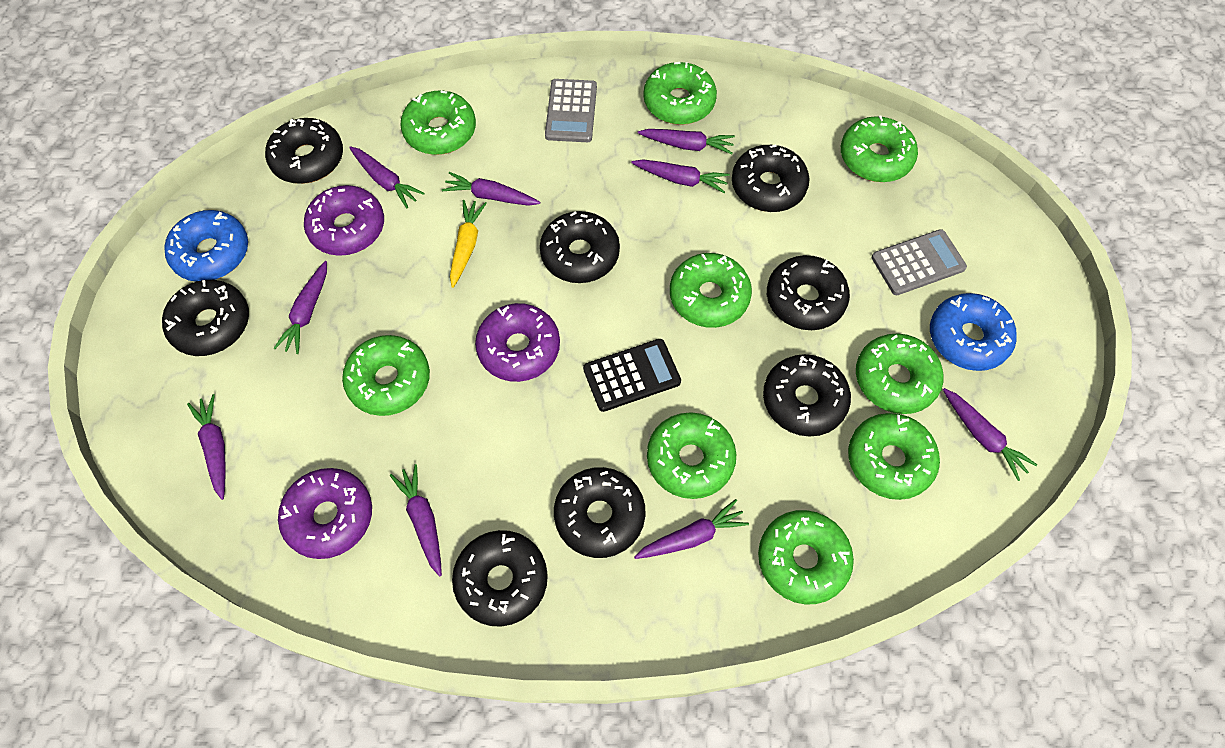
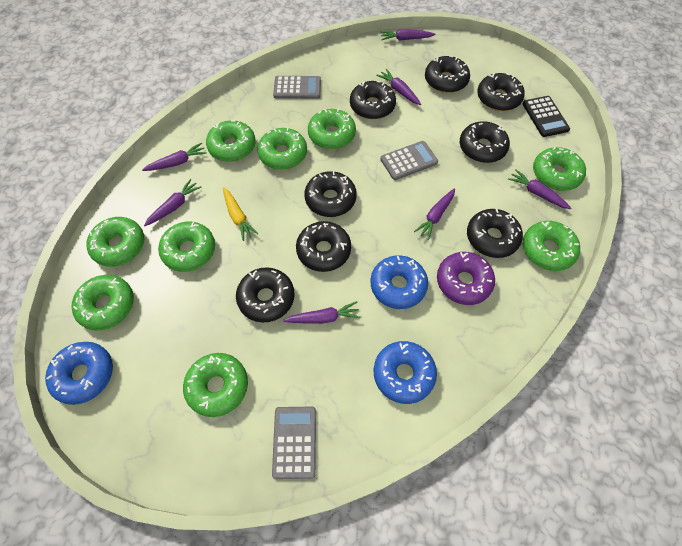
blue donut: 2 -> 3
grey calculator: 2 -> 3
purple carrot: 9 -> 7
purple donut: 3 -> 1

